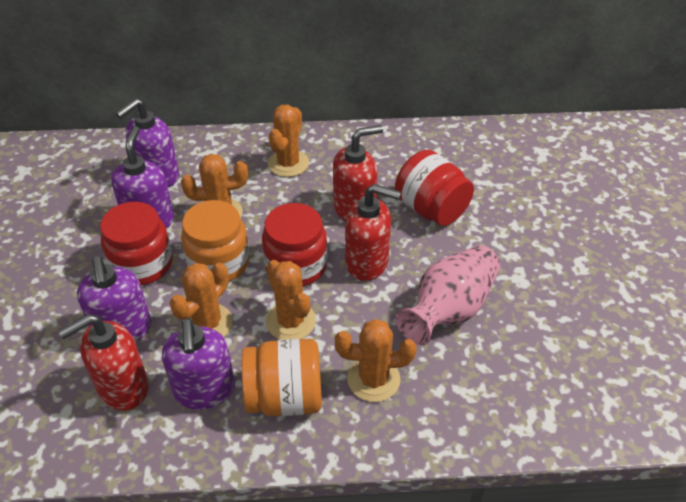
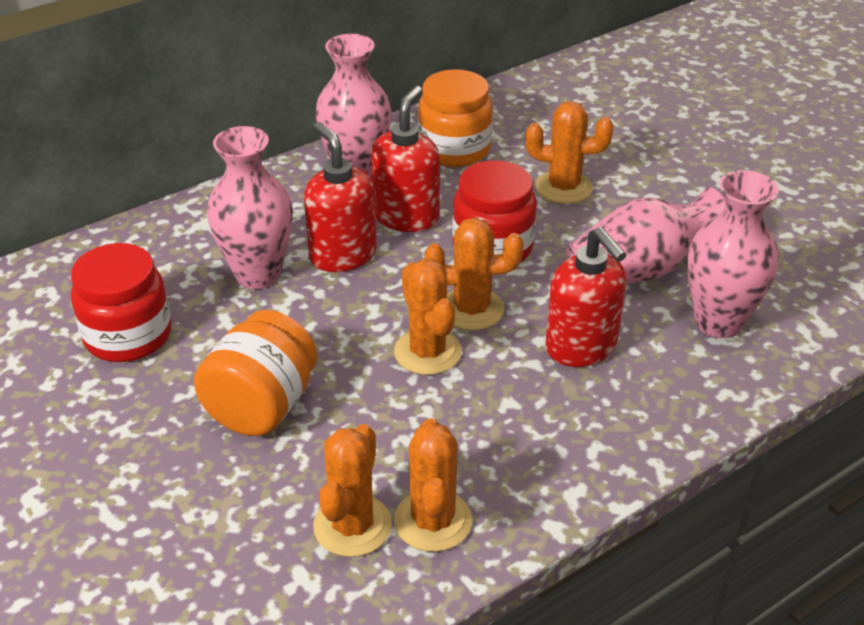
pink vase: 1 -> 4
purple soap dispenser: 4 -> 0
red jar: 3 -> 2

